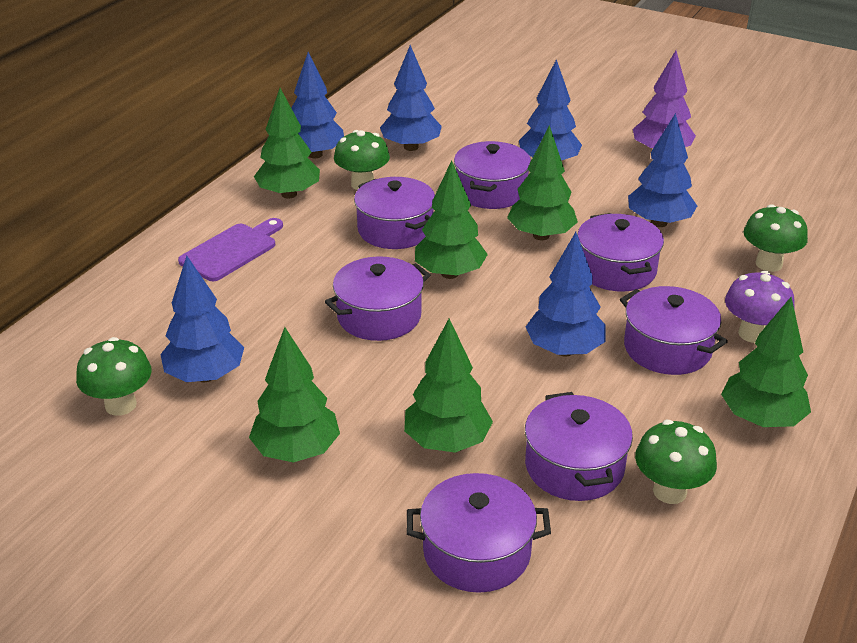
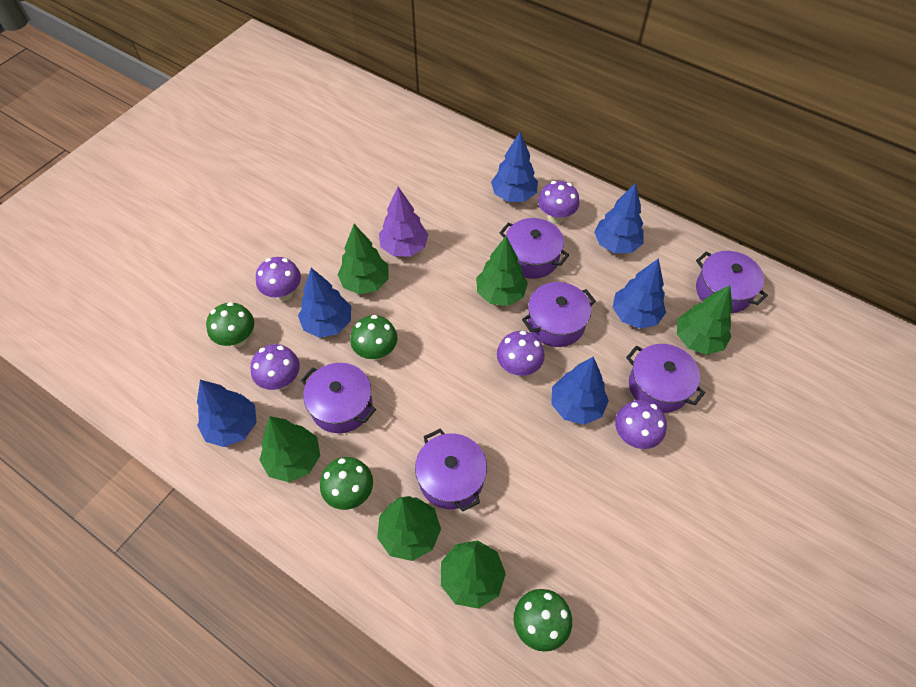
purple cutting board: 1 -> 0
purple mushroom: 1 -> 5
purple pot: 7 -> 6

